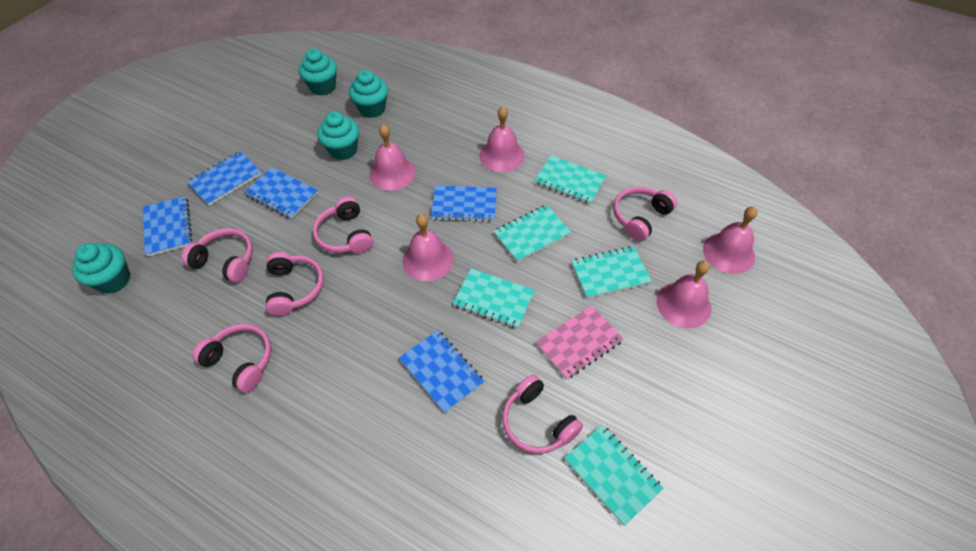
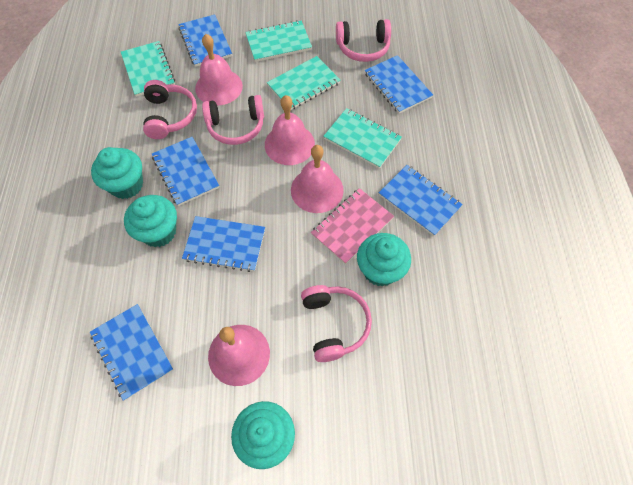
blue notebook: 5 -> 6
pink bell: 5 -> 4
pink headphones: 6 -> 4
turquoise notebook: 5 -> 4

